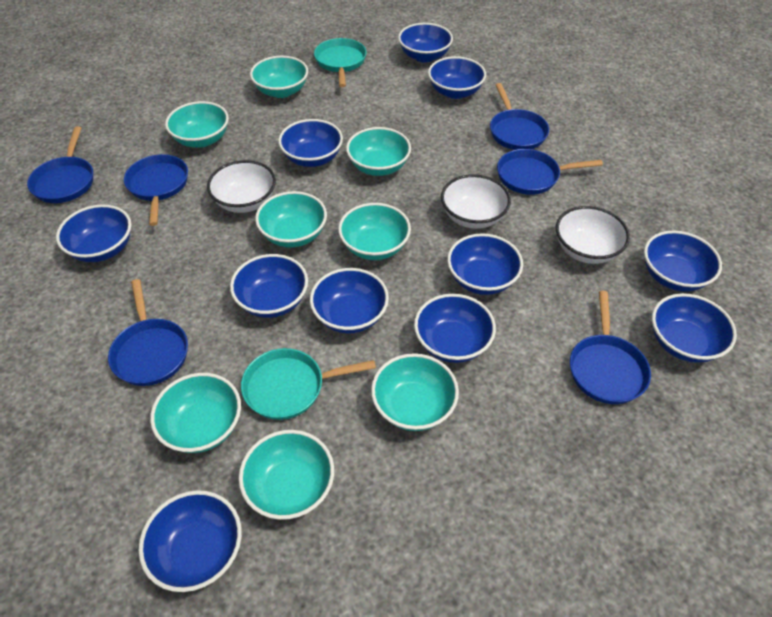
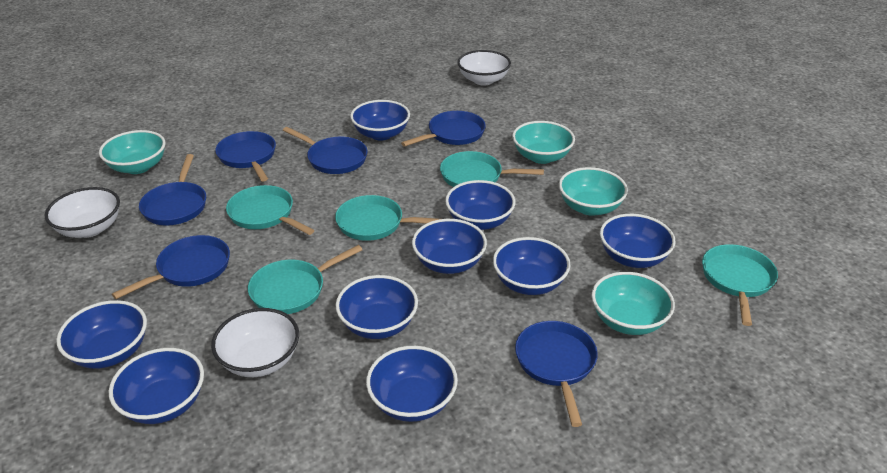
blue bowl: 11 -> 9
turquoise bowl: 8 -> 4
turquoise pan: 2 -> 5

